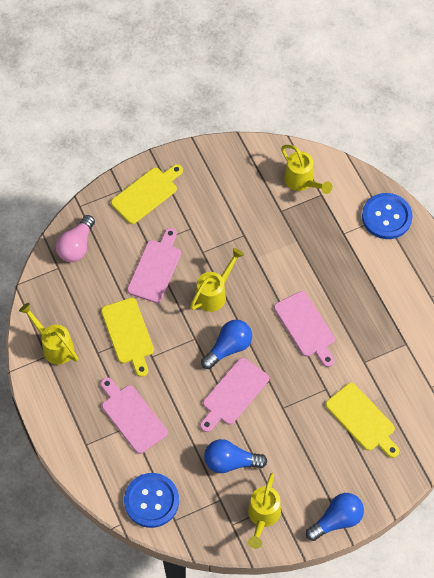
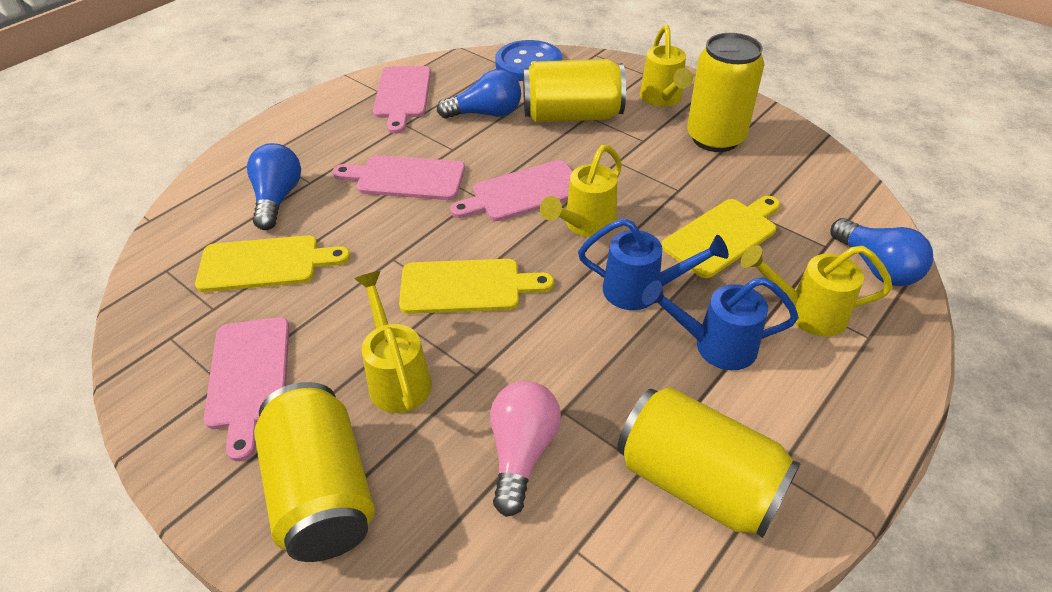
blue button: 2 -> 1
blue watering can: 0 -> 2
yellow can: 0 -> 4

